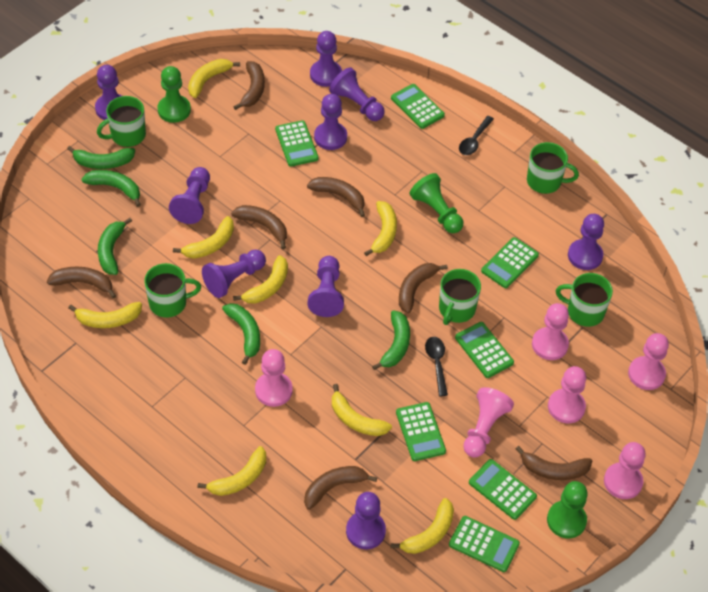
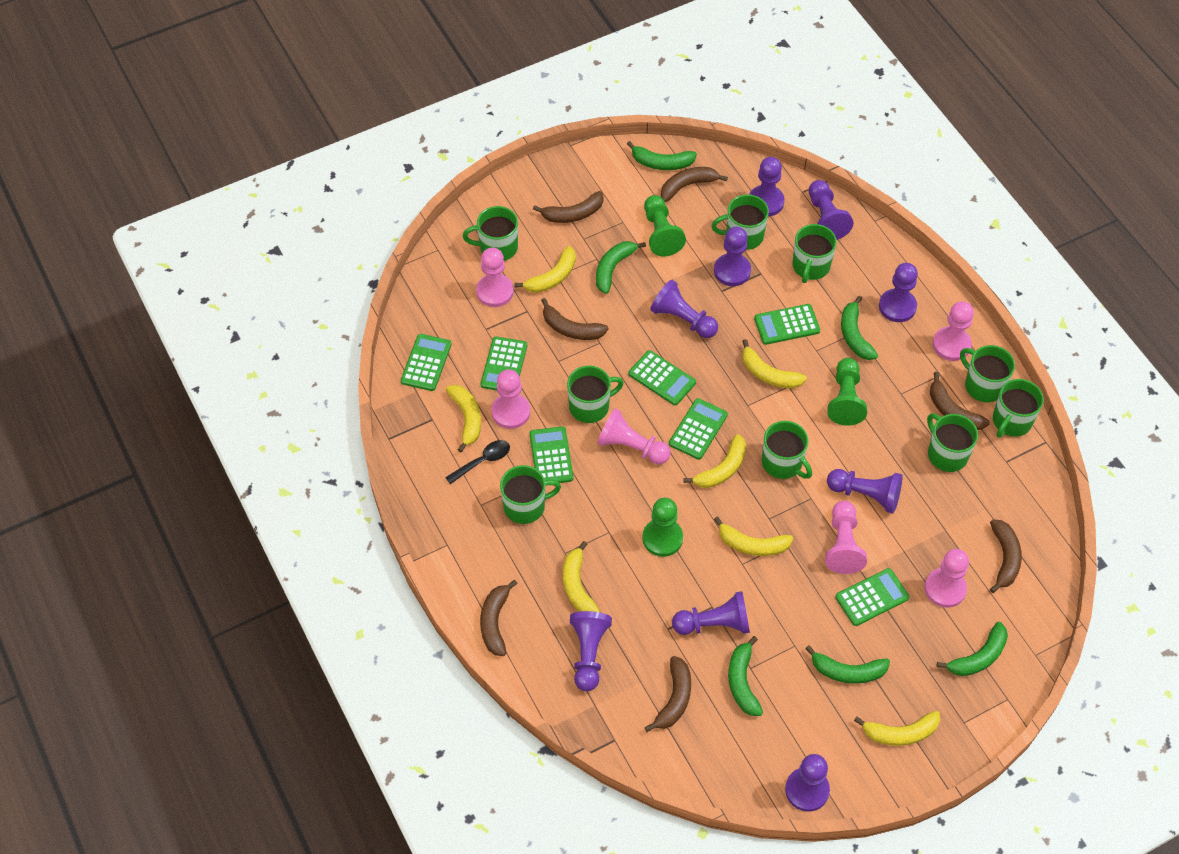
black spoon: 2 -> 1
green banana: 5 -> 6
green mug: 5 -> 9
yellow banana: 8 -> 7

